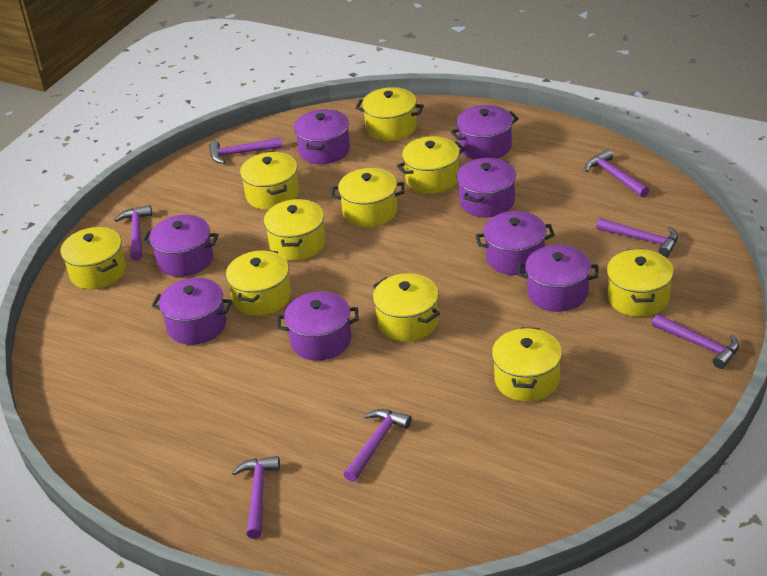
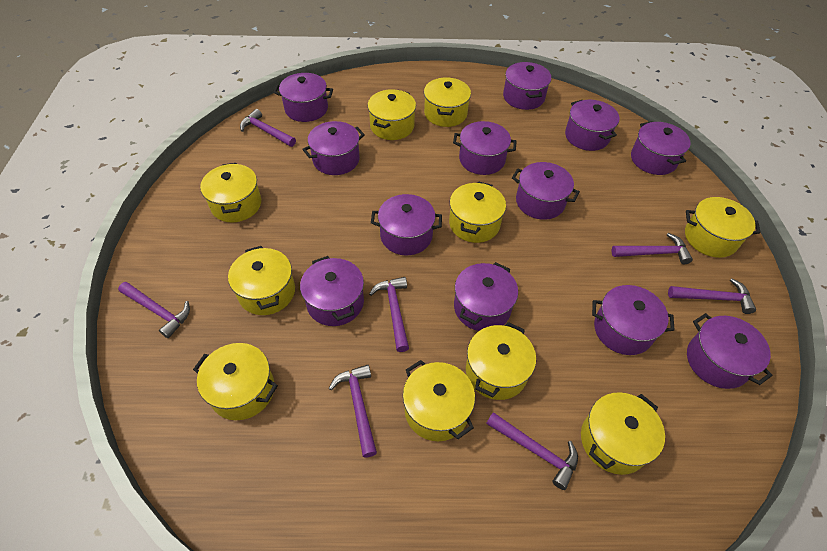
purple pot: 8 -> 12

